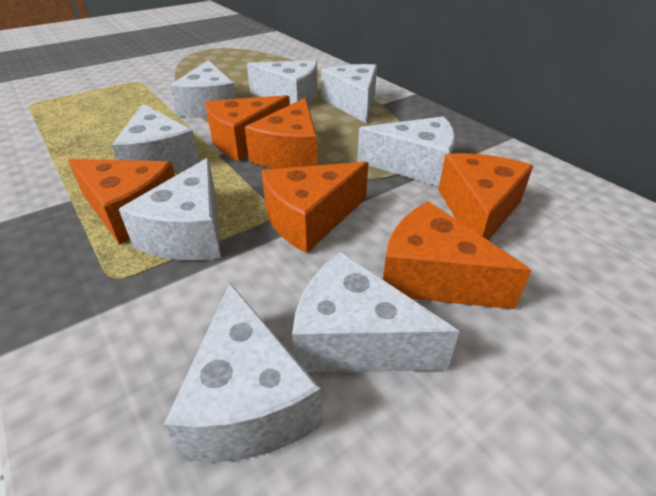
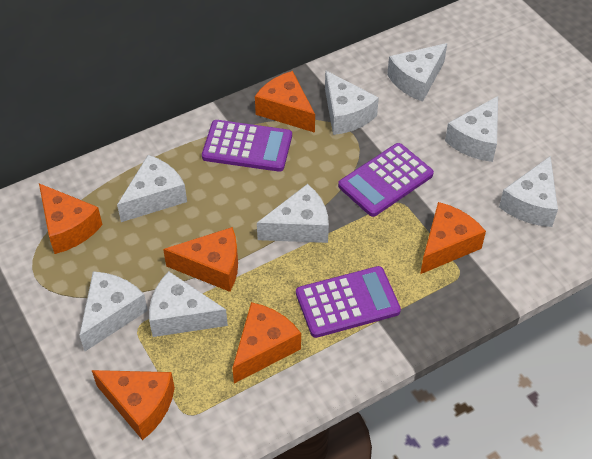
purple calculator: 0 -> 3

